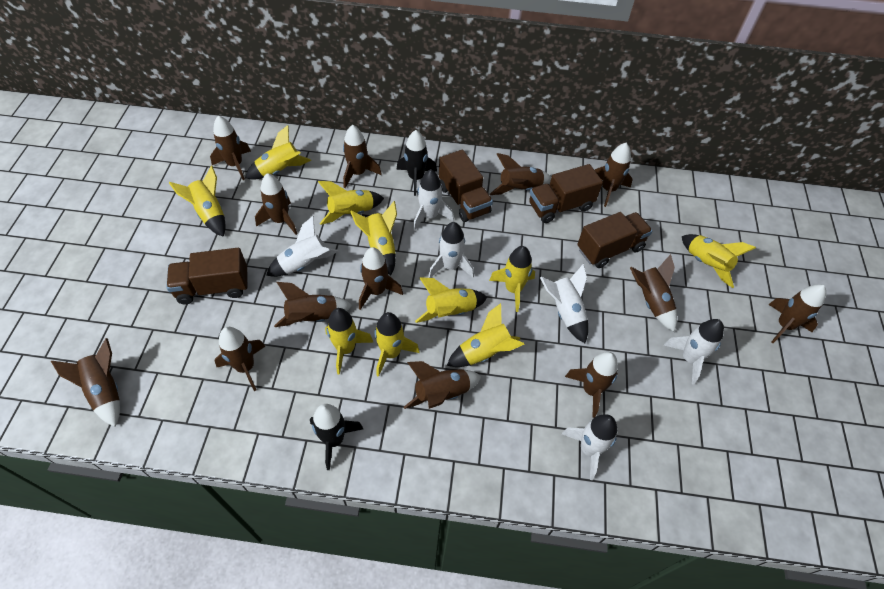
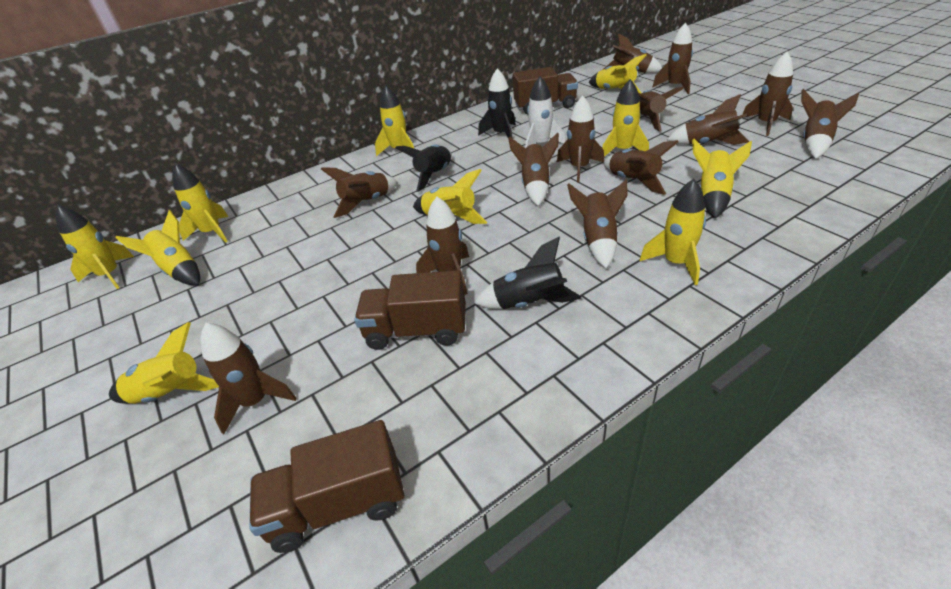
black rocket: 2 -> 3
brown truck: 4 -> 3
white rocket: 6 -> 1

